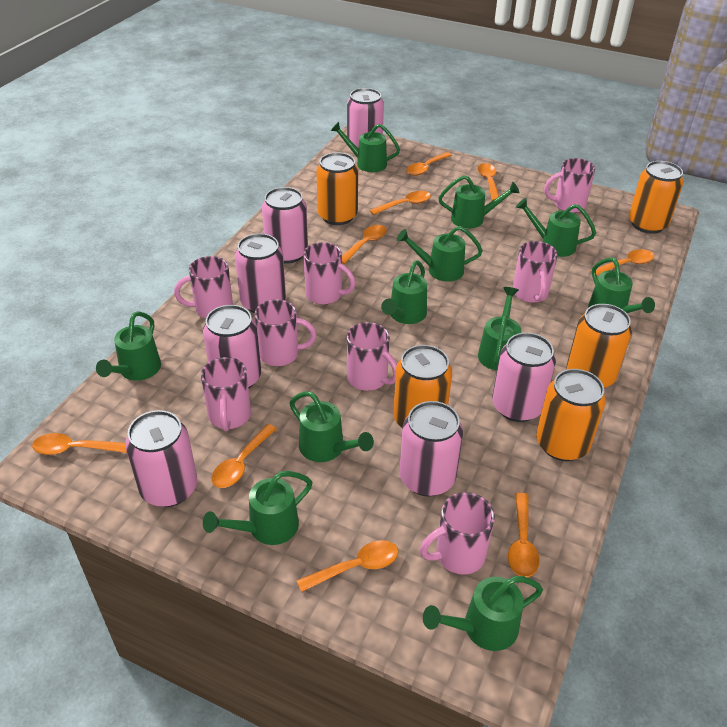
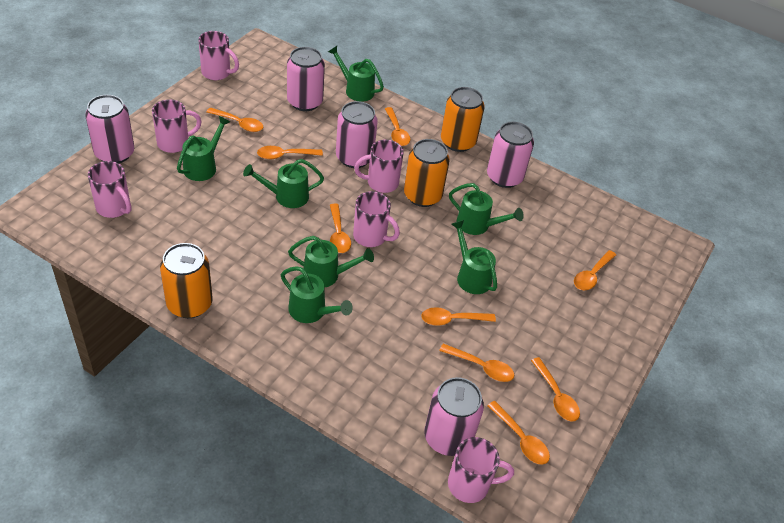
green watering can: 11 -> 7
orange can: 5 -> 3
pink can: 7 -> 5
pink mug: 8 -> 6

